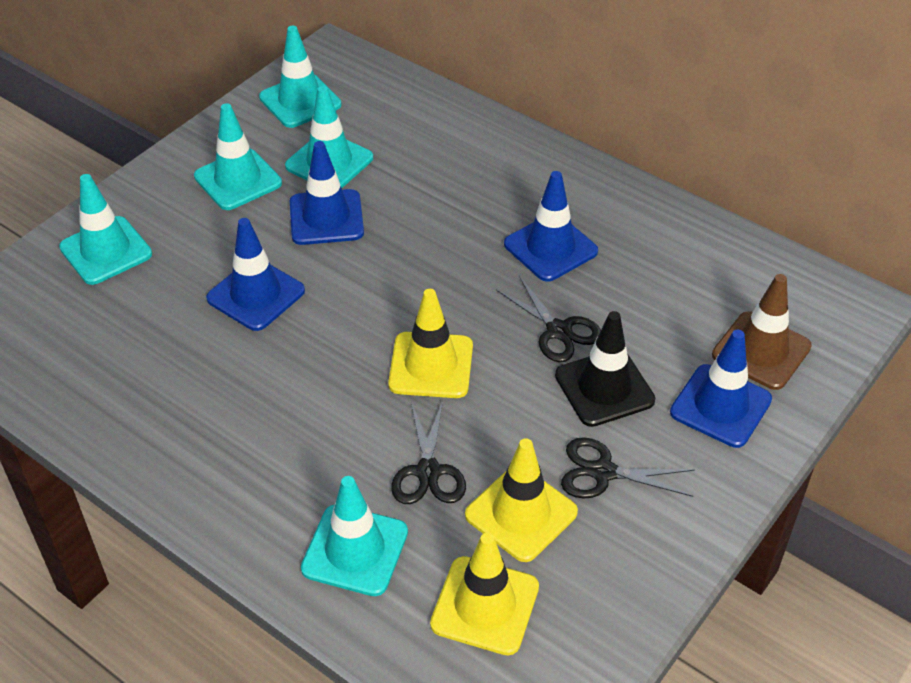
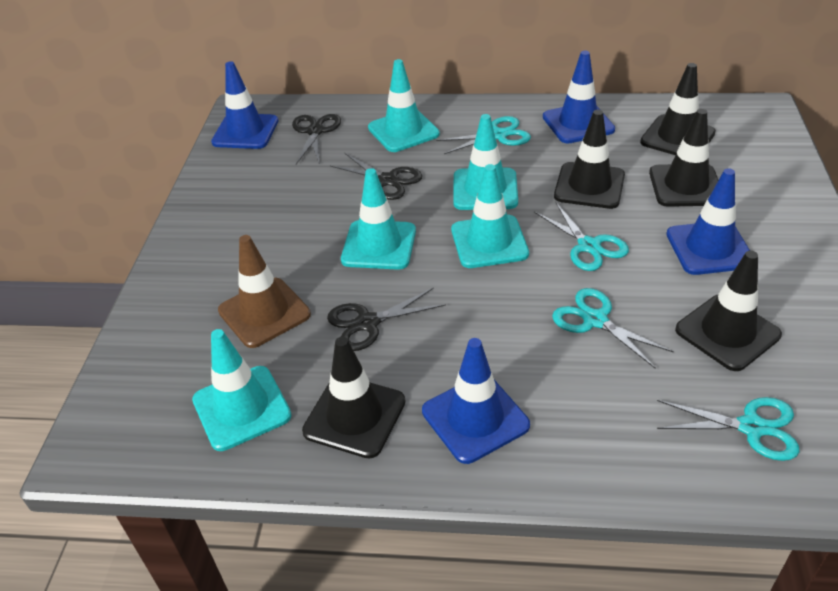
black traffic cone: 1 -> 5
turquoise scissors: 0 -> 4
yellow traffic cone: 3 -> 0

